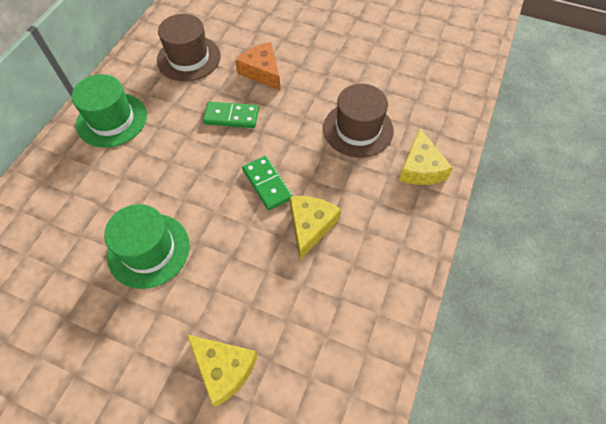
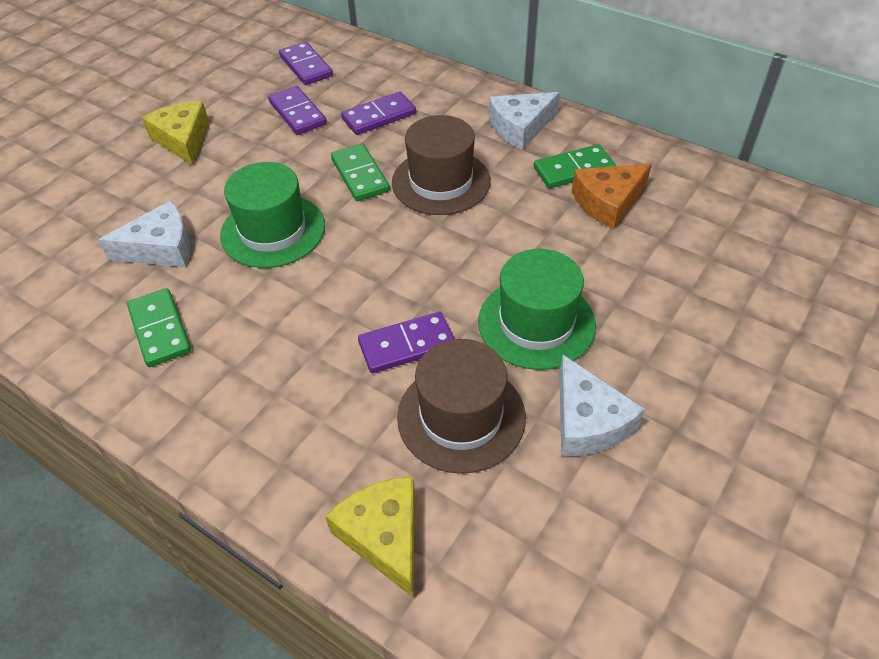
green domino: 2 -> 3
purple domino: 0 -> 4
white cheese: 0 -> 3
yellow cheese: 3 -> 2

